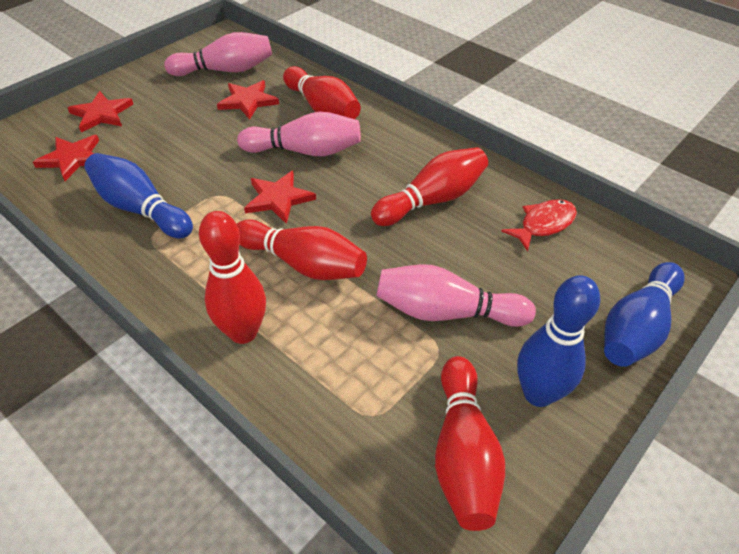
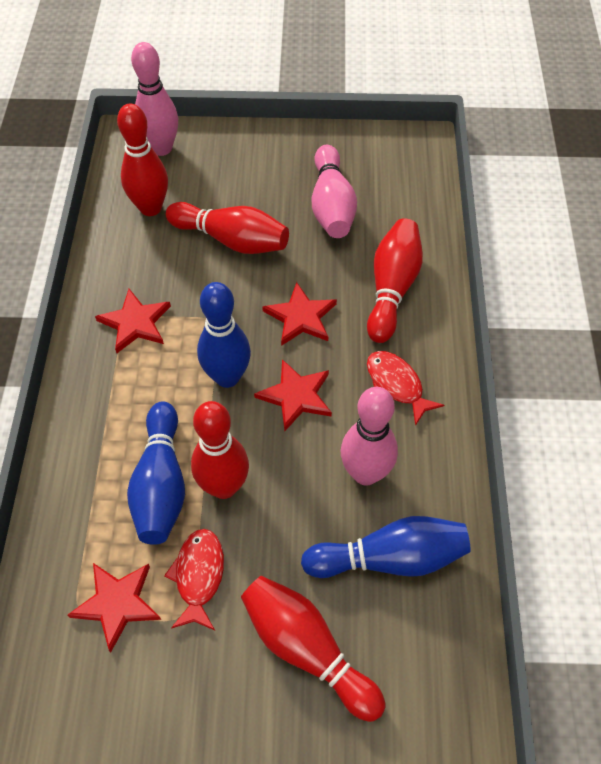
red fish: 1 -> 2

